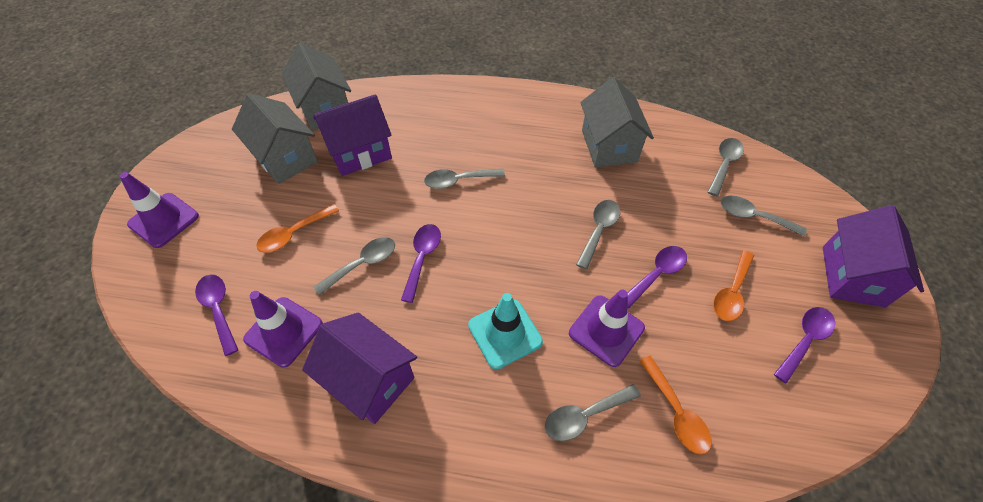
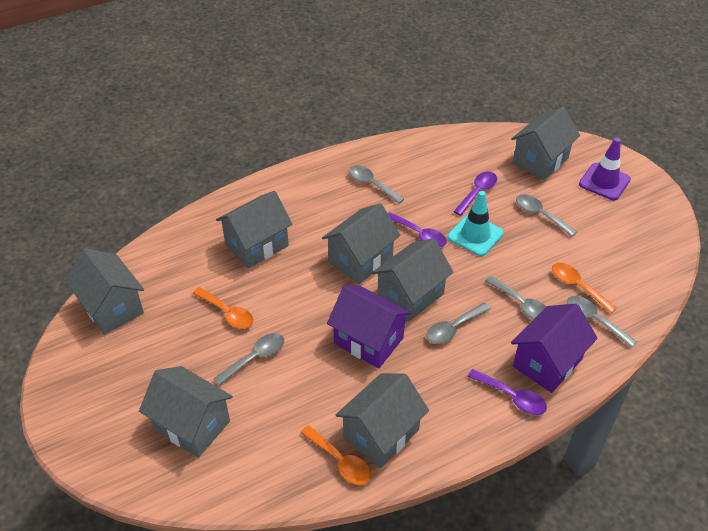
grey house: 3 -> 7
purple house: 3 -> 2
purple spoon: 4 -> 3
purple traffic cone: 3 -> 1

